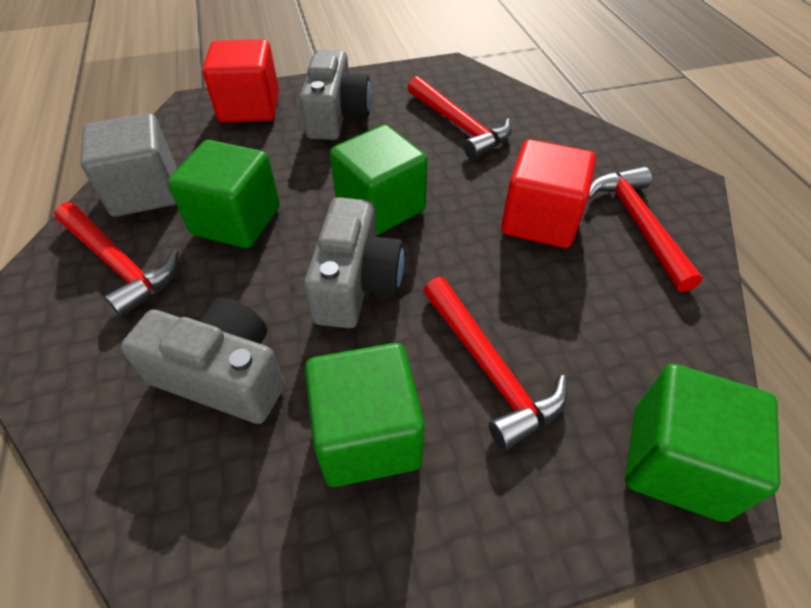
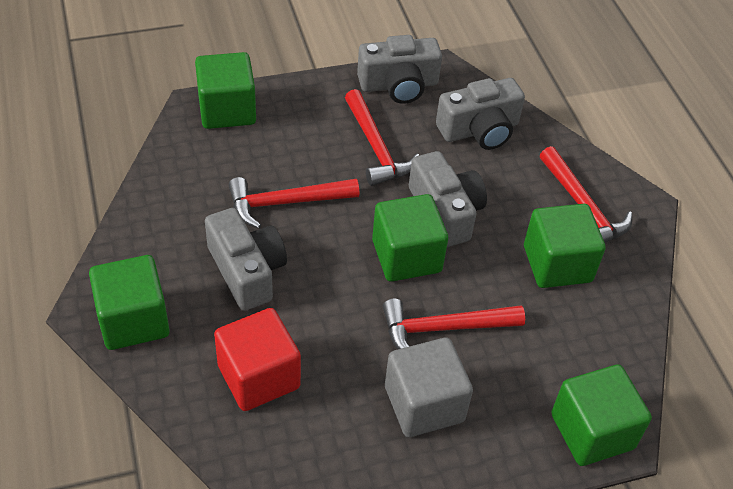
green cube: 4 -> 5
grey camera: 3 -> 4
red cube: 2 -> 1

